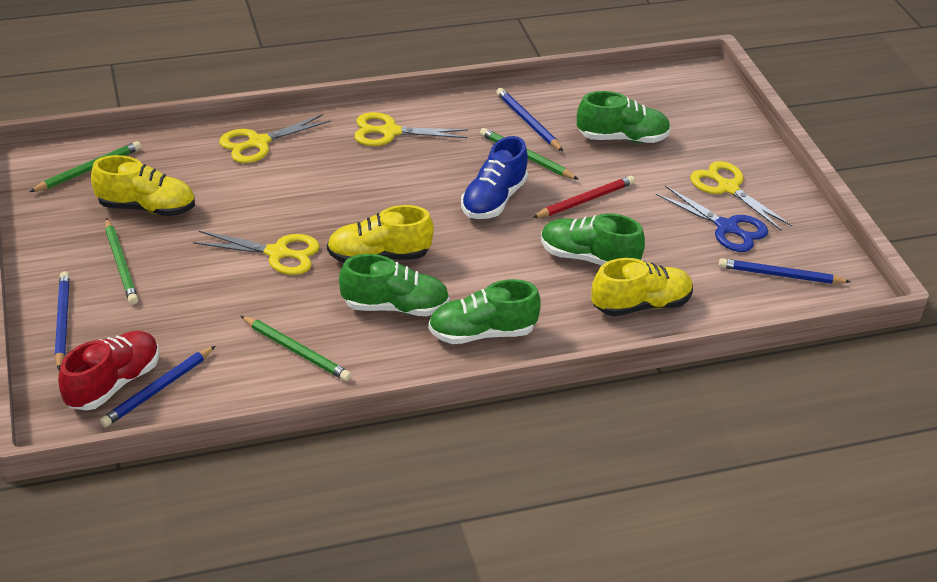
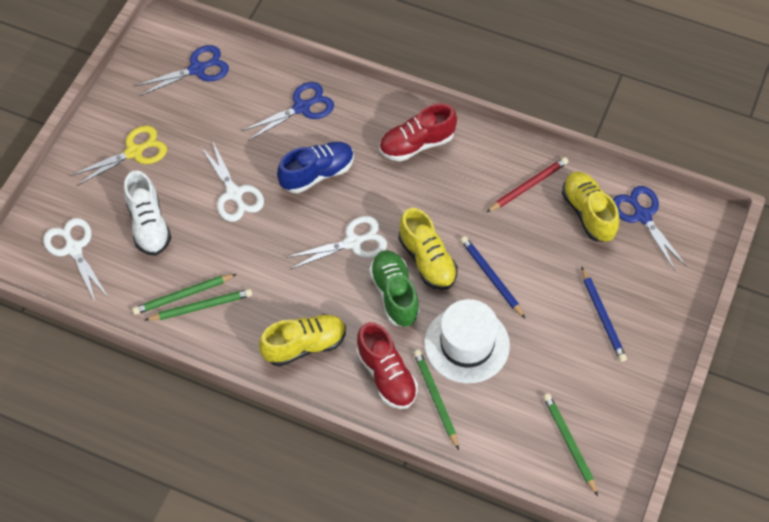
blue pencil: 4 -> 2
blue scissors: 1 -> 3
green shoe: 4 -> 1
red shoe: 1 -> 2
white hat: 0 -> 1
white scissors: 0 -> 3
white shoe: 0 -> 1
yellow scissors: 4 -> 1

